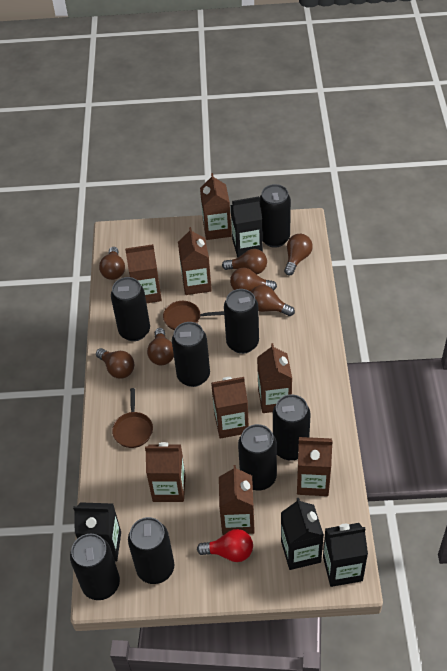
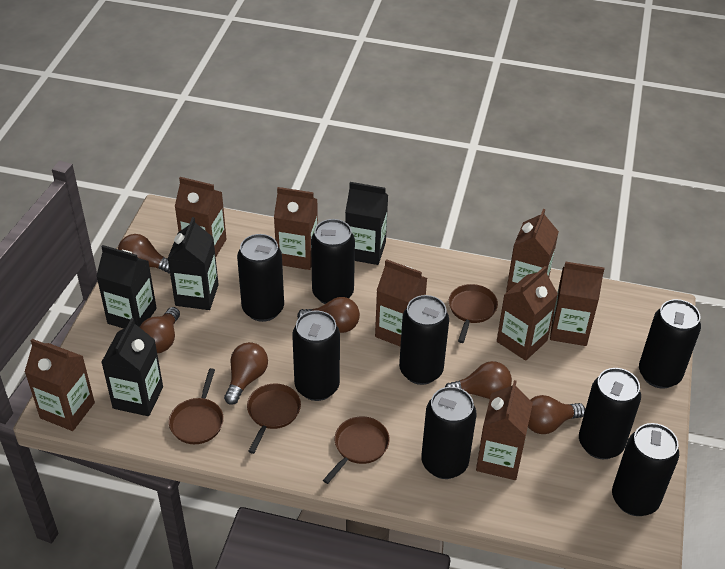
brown light bulb: 7 -> 6
brown pan: 2 -> 4
red light bulb: 1 -> 0

